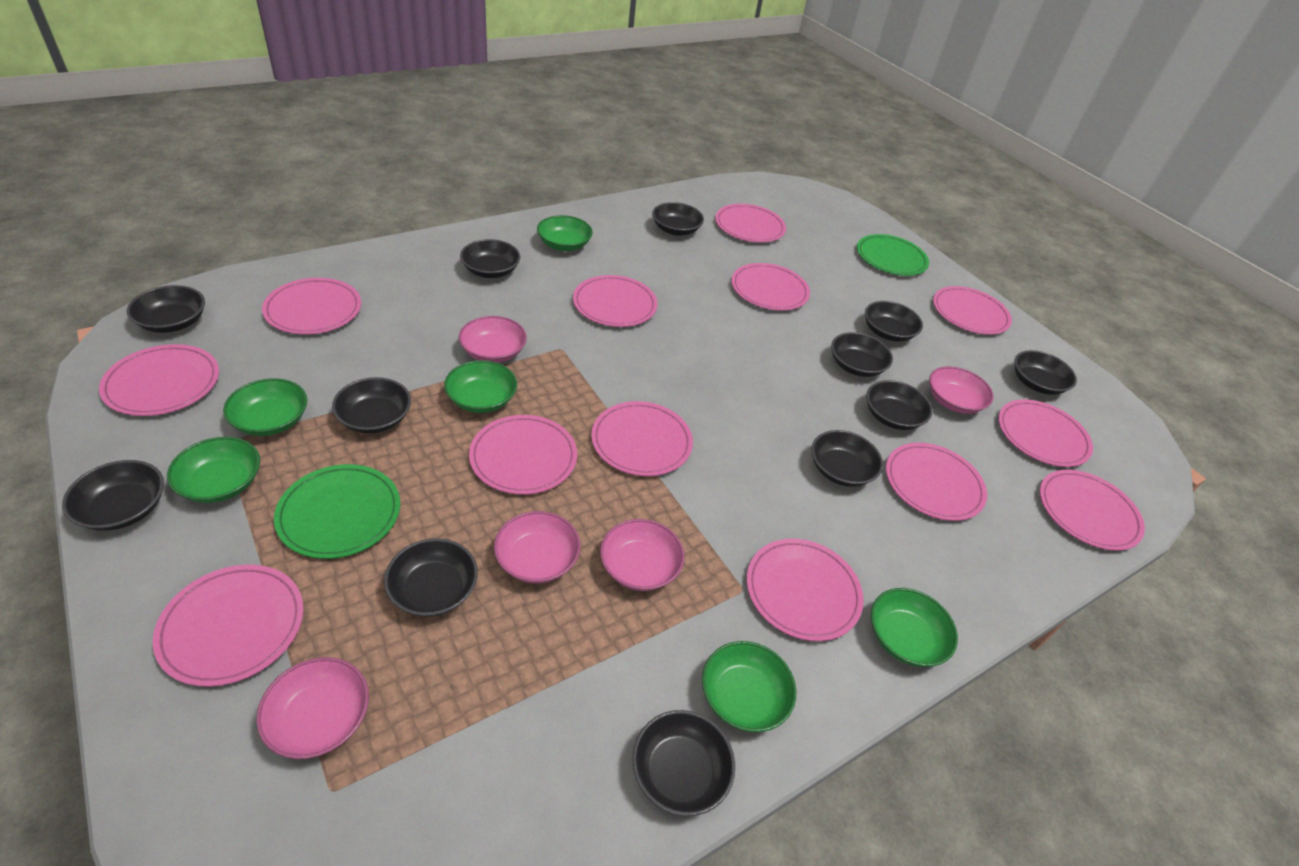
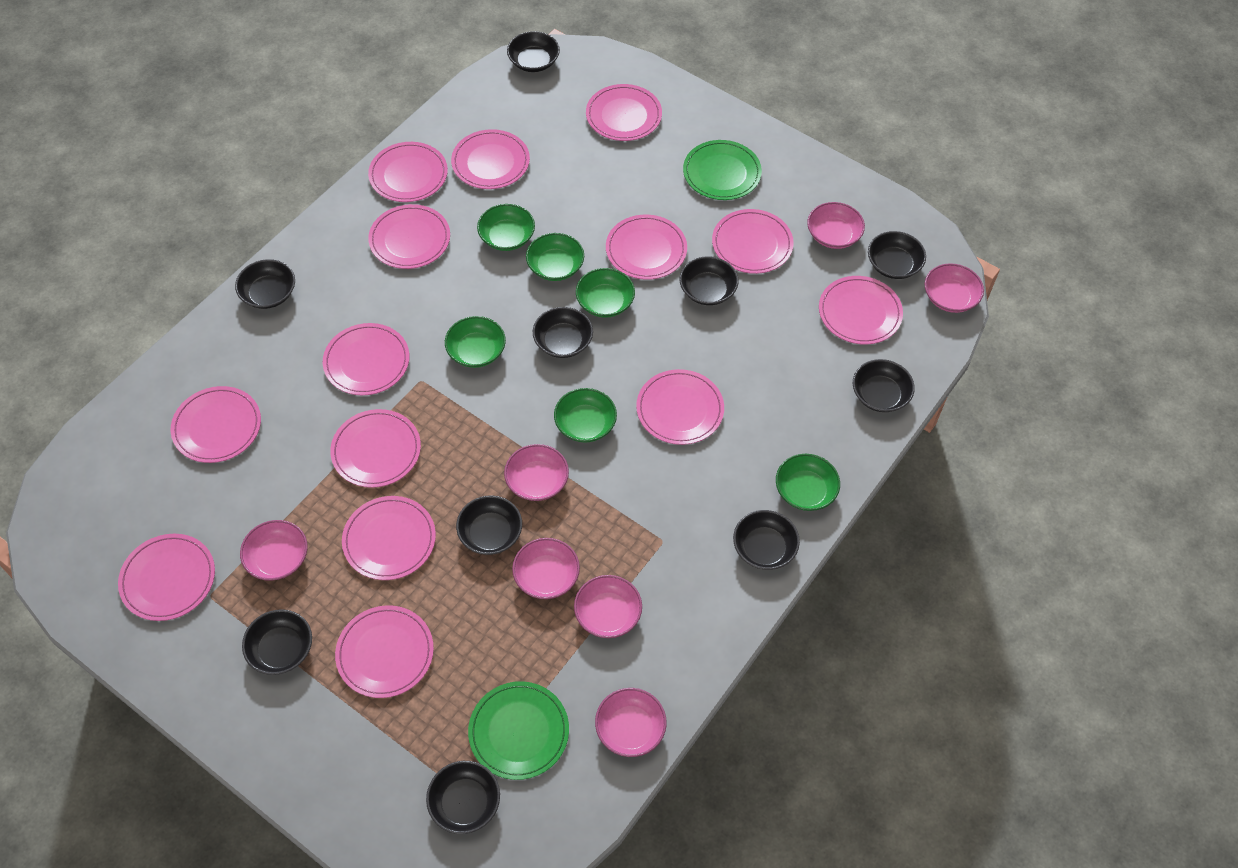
black bowl: 12 -> 10
pink bowl: 5 -> 7
pink plate: 13 -> 14

